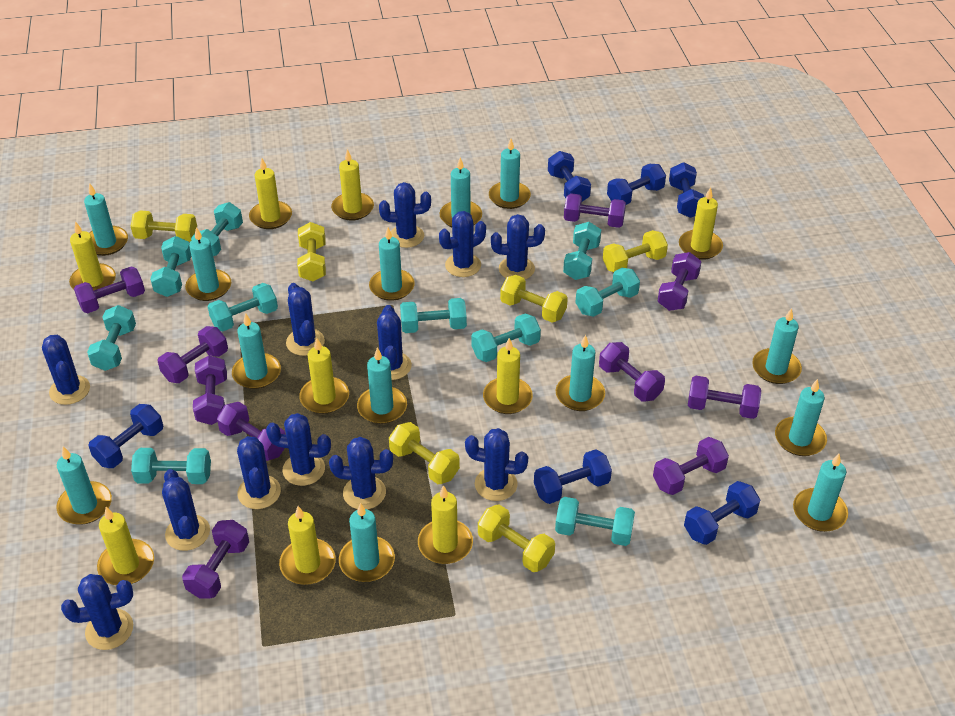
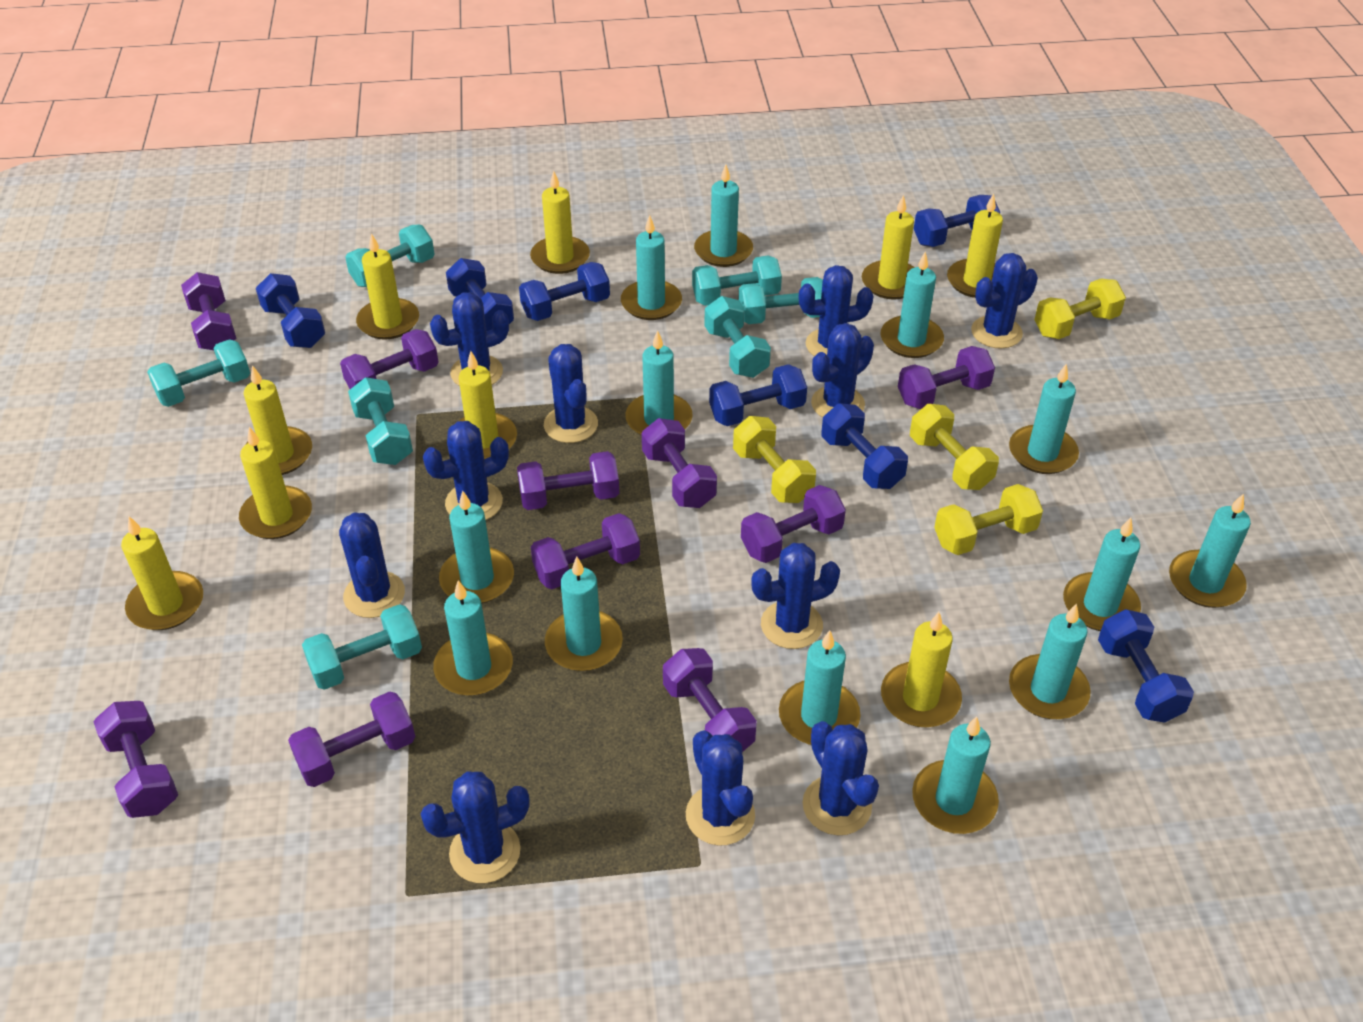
blue cactus: 12 -> 11
blue dumbbell: 6 -> 7
turquoise dumbbell: 10 -> 7
yellow dumbbell: 6 -> 4

